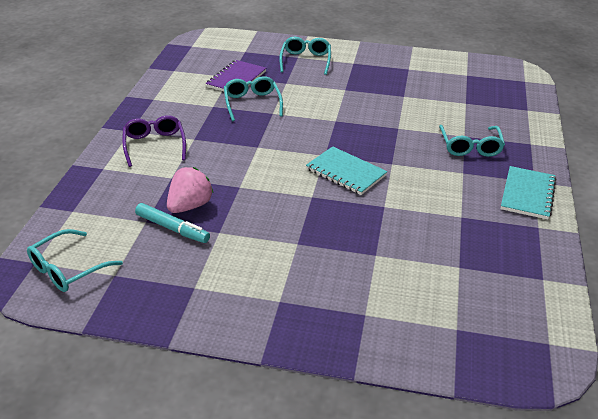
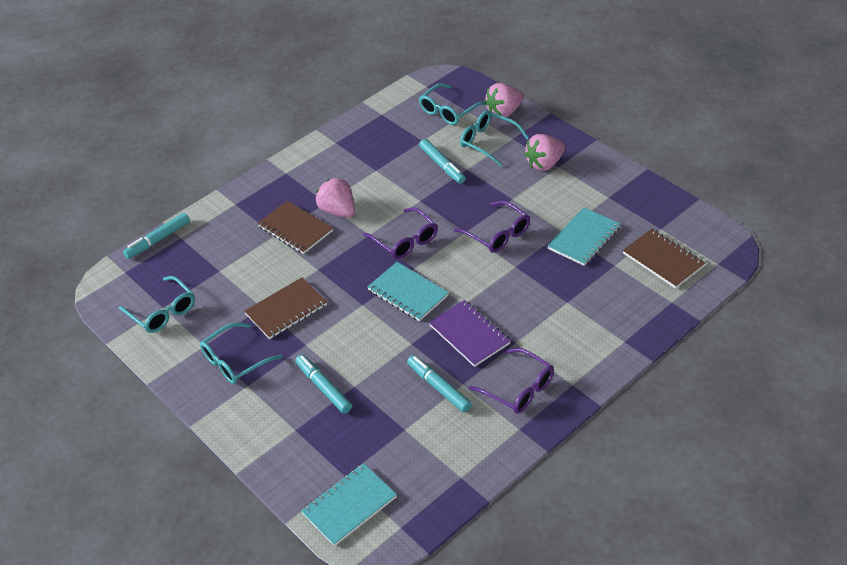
brown notebook: 0 -> 3
pink strawberry: 1 -> 3
purple glasses: 1 -> 3
turquoise marker: 1 -> 4
turquoise notebook: 2 -> 3

